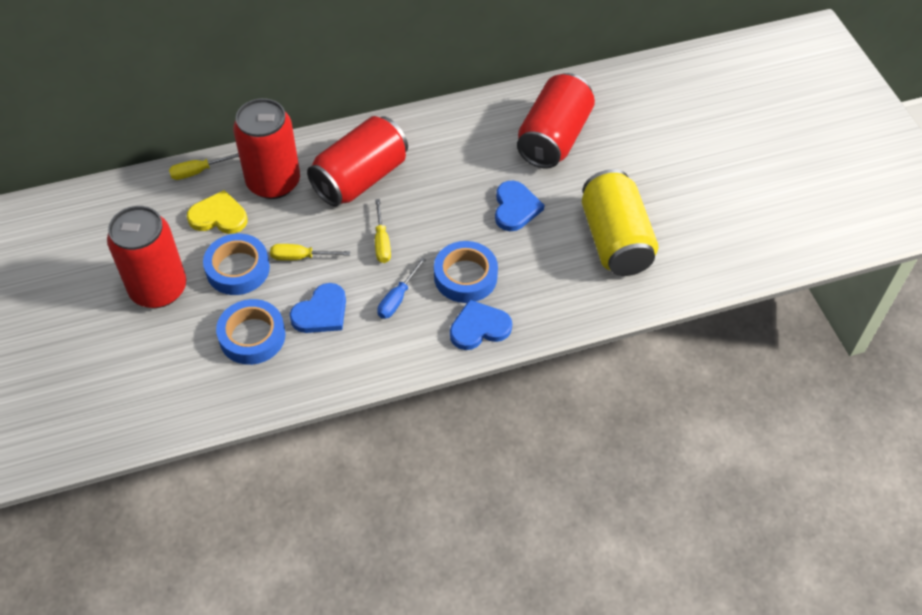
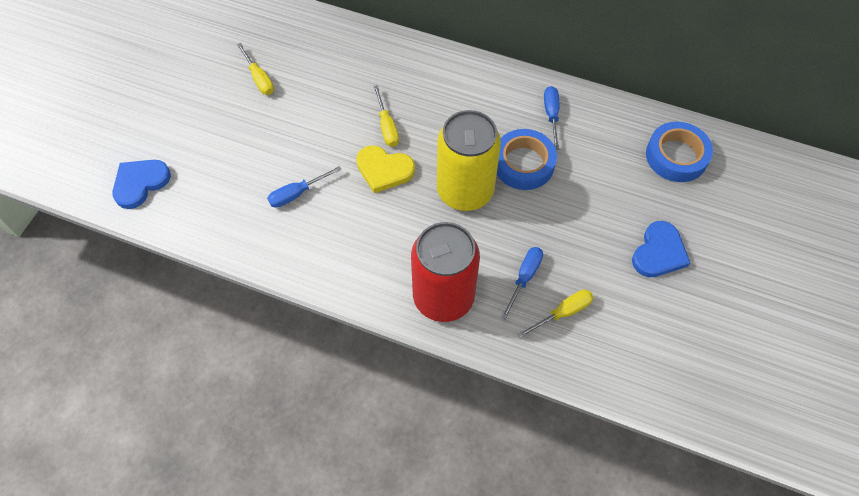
blue heart: 3 -> 2
blue screwdriver: 1 -> 3
blue tape: 3 -> 2
red can: 4 -> 1

